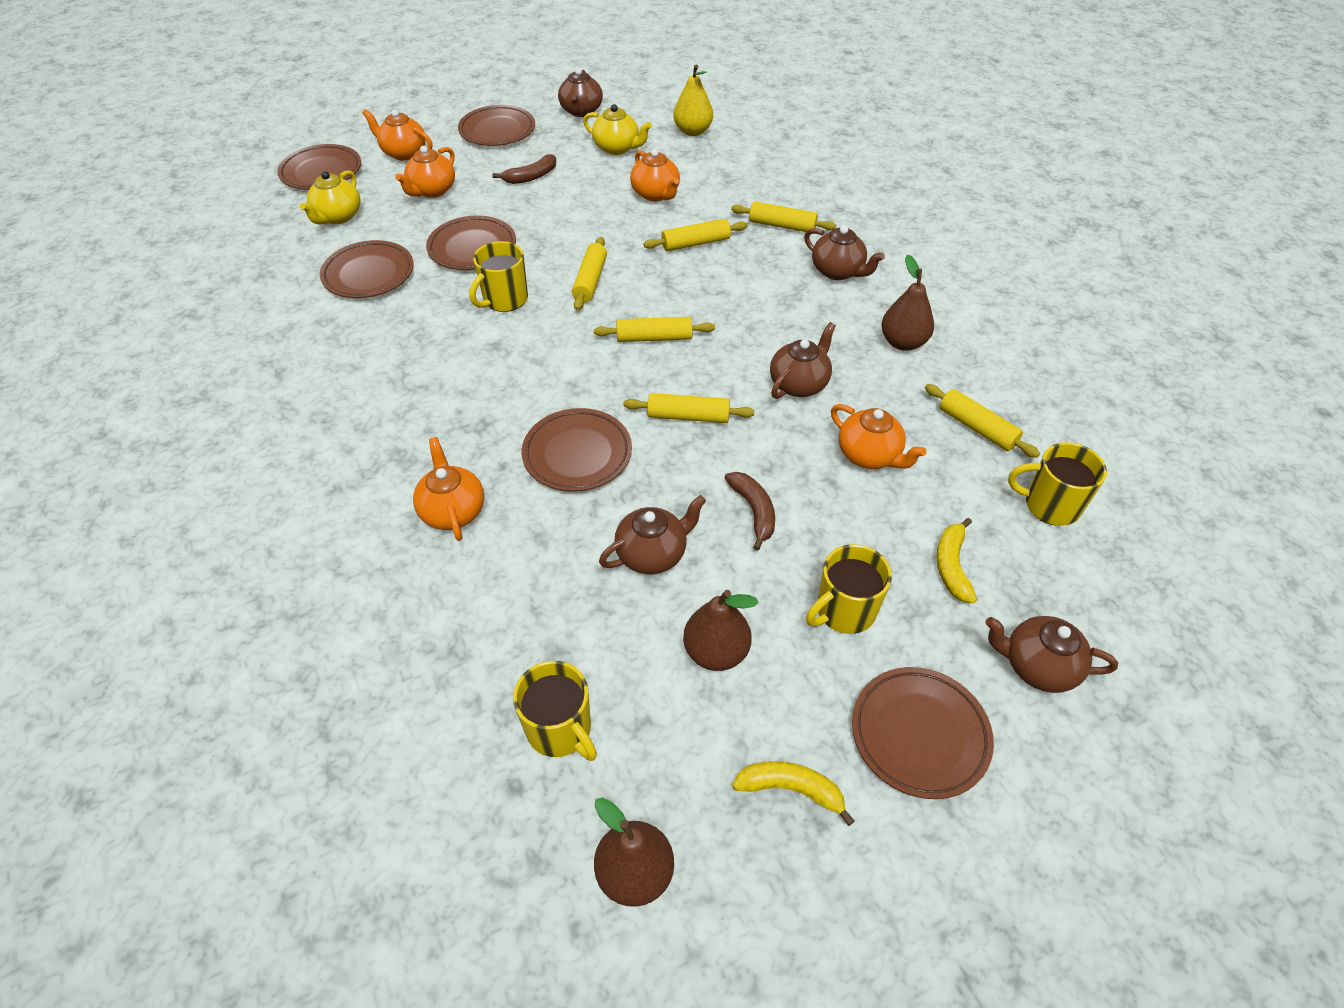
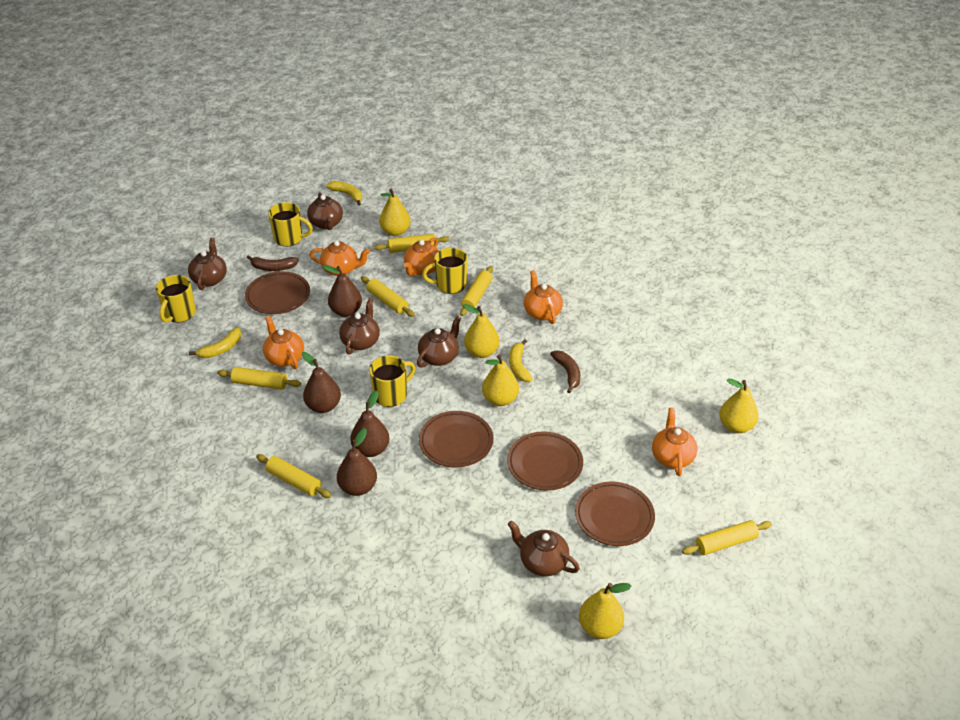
brown pear: 3 -> 4
brown plate: 6 -> 4
yellow banana: 2 -> 3
yellow pear: 1 -> 5
yellow teapot: 2 -> 0

